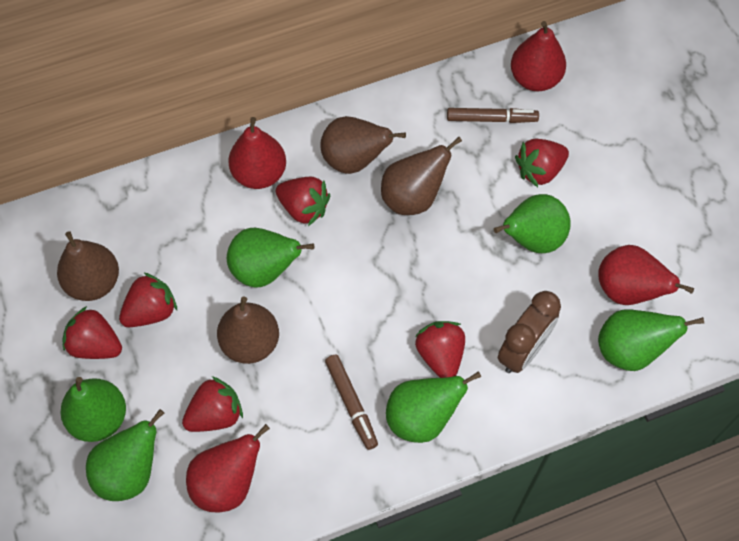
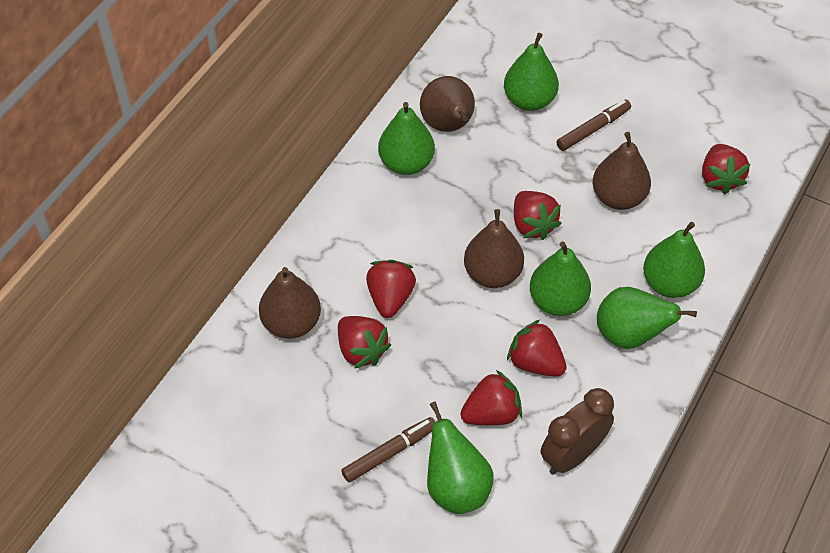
red pear: 4 -> 0

